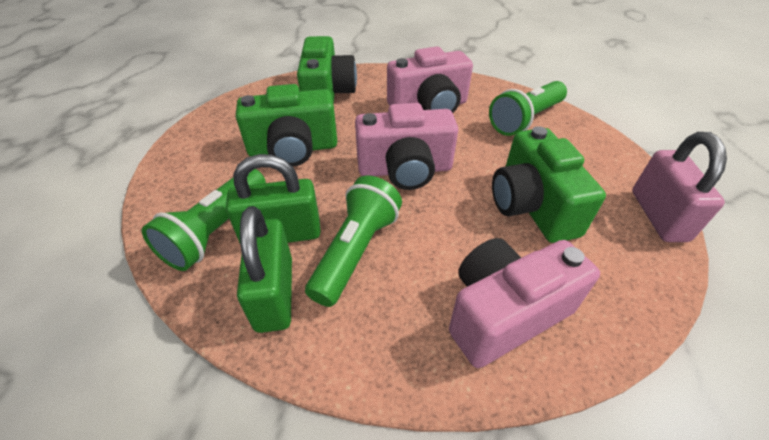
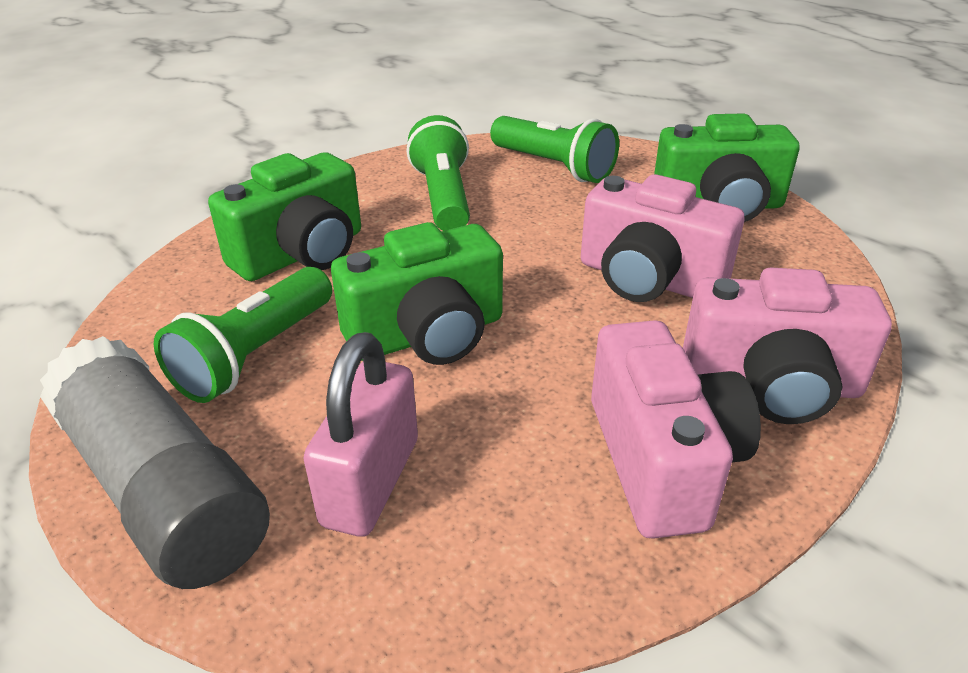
green padlock: 2 -> 0
grey glue stick: 0 -> 1

